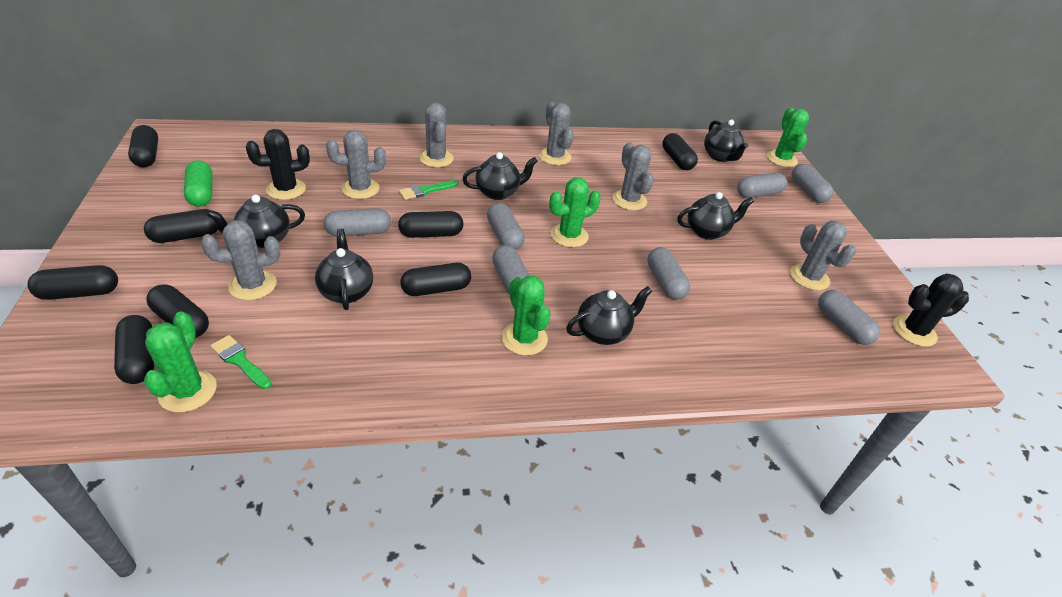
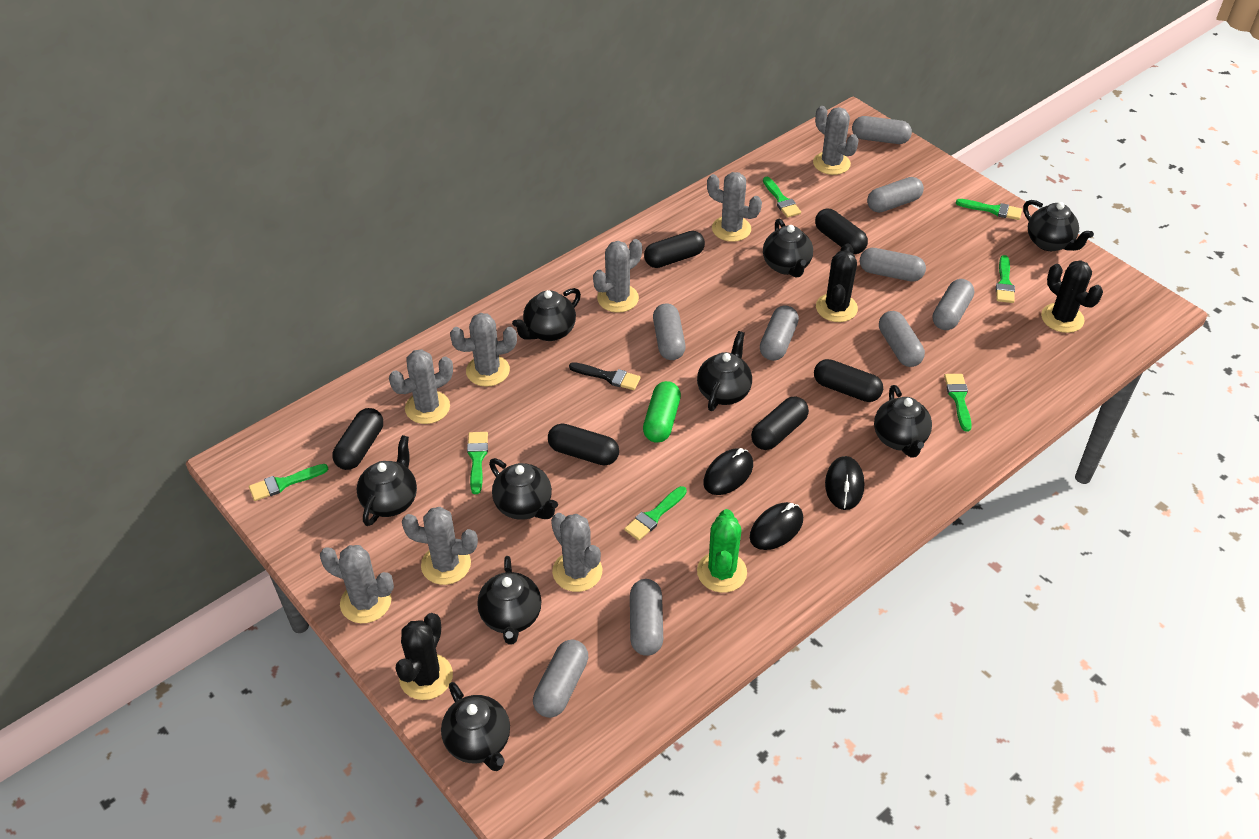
black brush: 0 -> 1
black cactus: 2 -> 3
black capsule: 8 -> 6
black mouse: 0 -> 3
black teapot: 6 -> 9
green brush: 2 -> 7
green cactus: 4 -> 1
grey cactus: 6 -> 8
grey capsule: 7 -> 9

